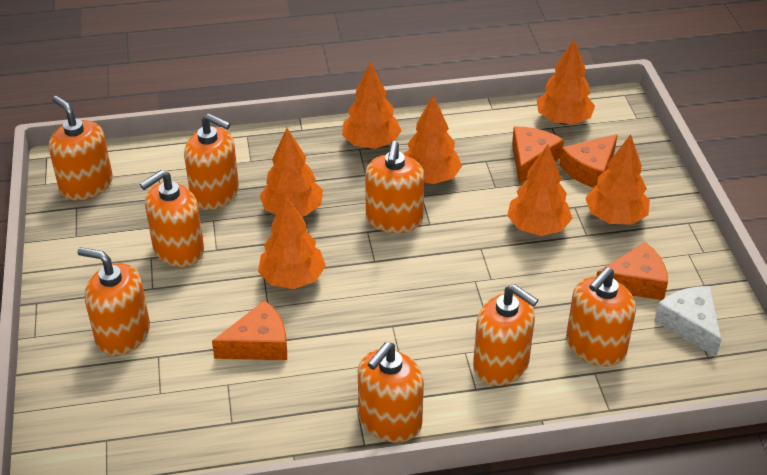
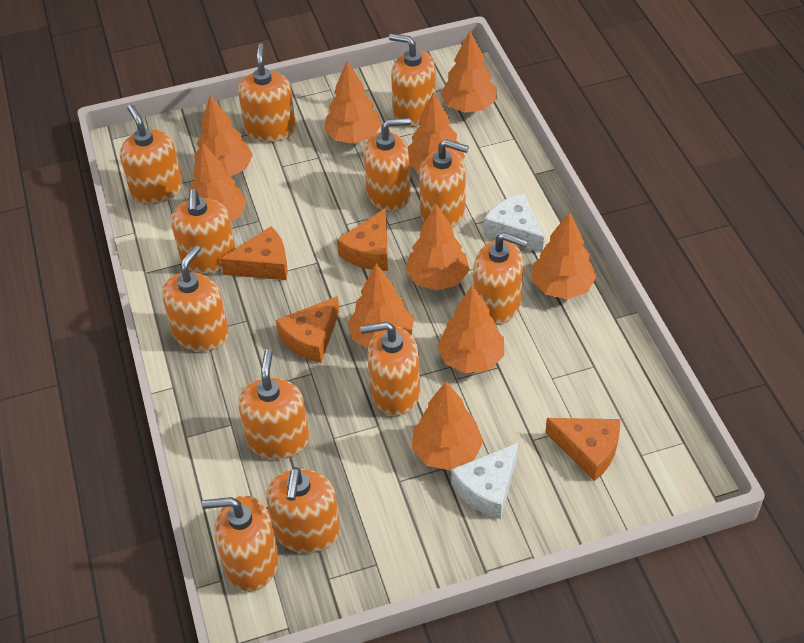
orange soap dispenser: 8 -> 12
orange tree: 7 -> 10
white cheese: 1 -> 2

